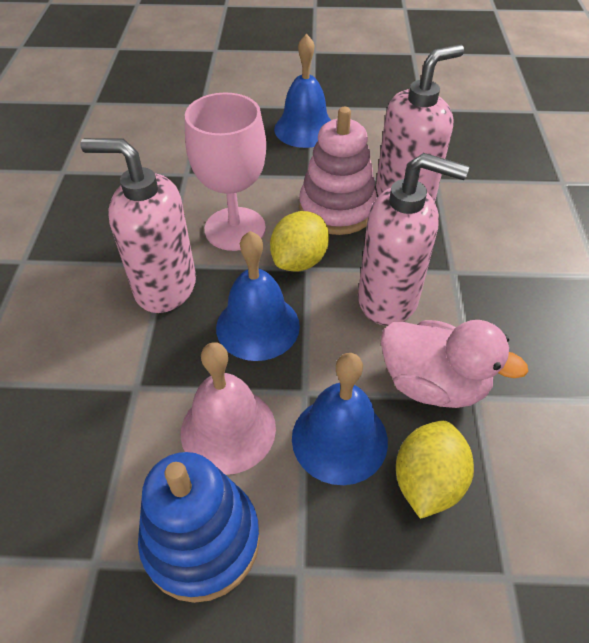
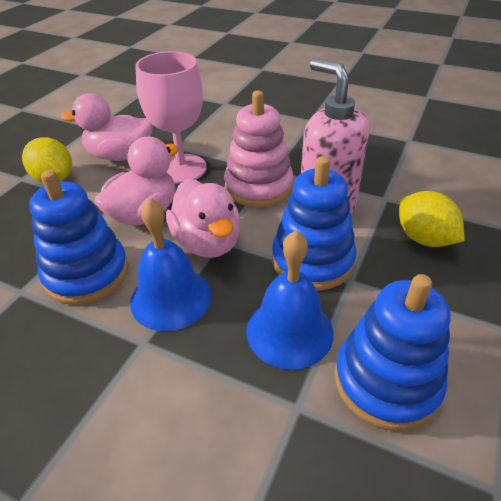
blue bell: 3 -> 2
blue stacking toy: 1 -> 3
pink bell: 1 -> 0
pink duck: 1 -> 3
pink soap dispenser: 3 -> 1

